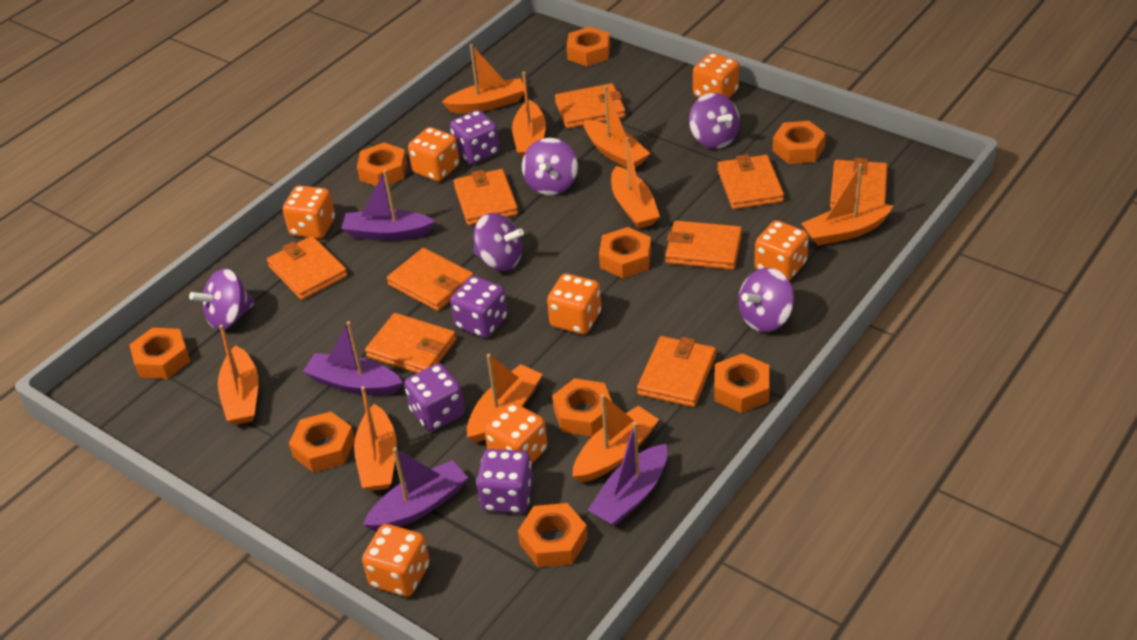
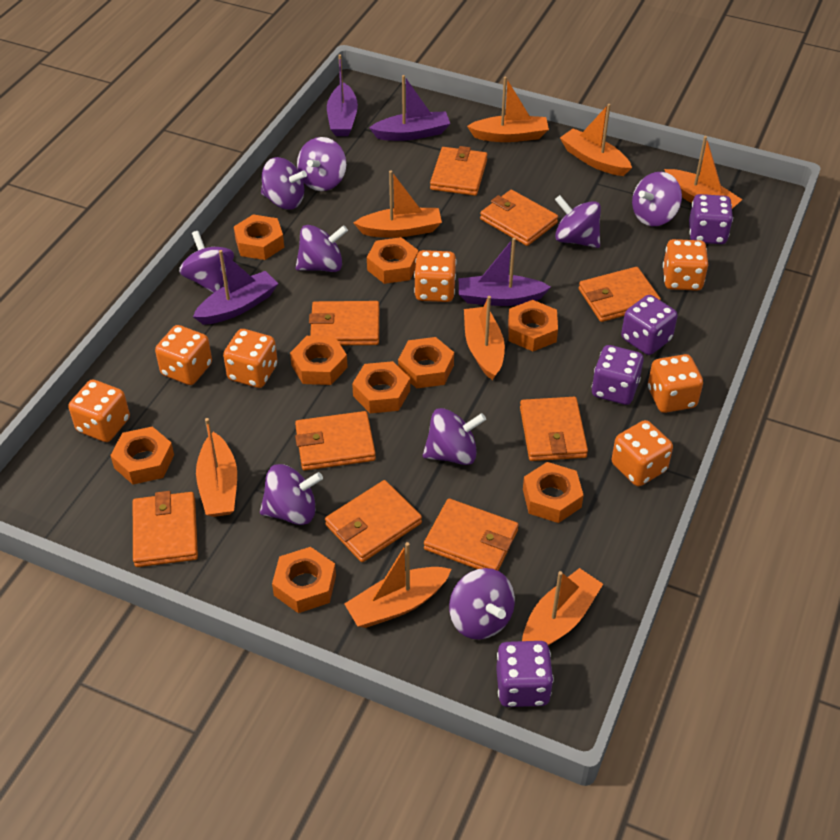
orange boat: 9 -> 8
purple spinning top: 5 -> 9

